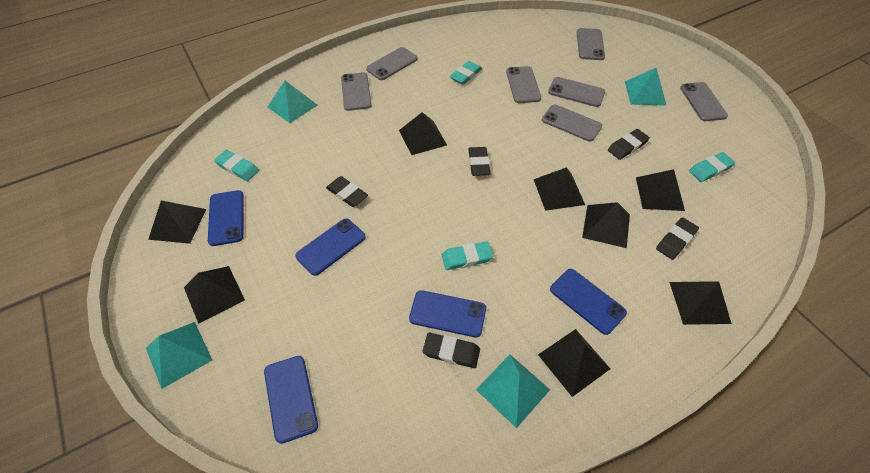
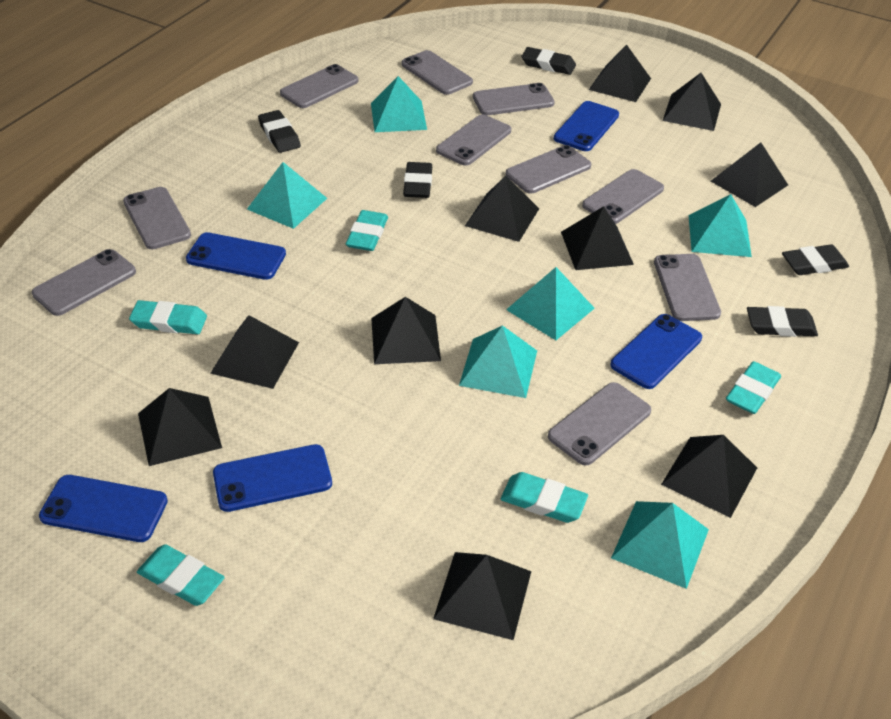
black pyramid: 8 -> 10
grey phone: 7 -> 10
turquoise eraser: 4 -> 5
turquoise pyramid: 4 -> 6

